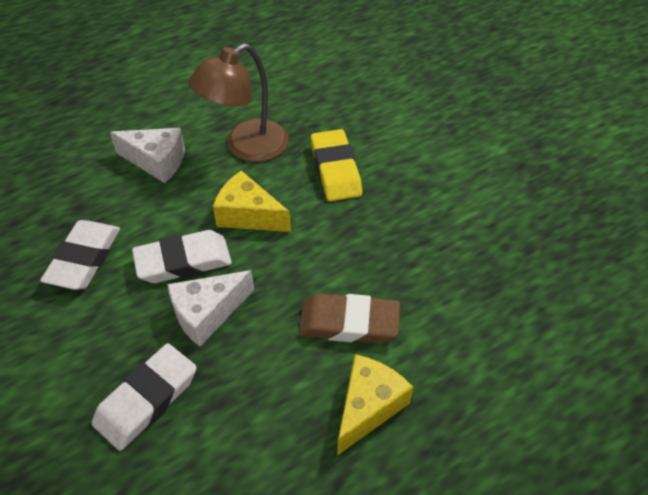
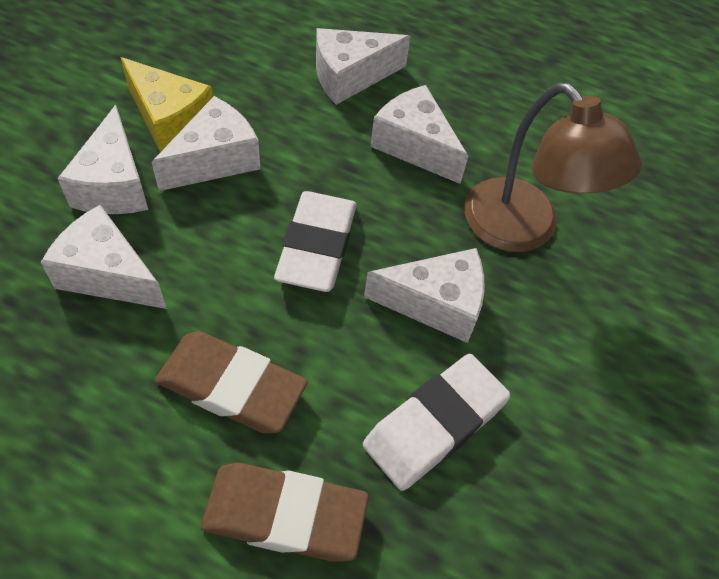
brown eraser: 1 -> 2
white cheese: 2 -> 6
white eraser: 3 -> 2
yellow cheese: 2 -> 1
yellow eraser: 1 -> 0

